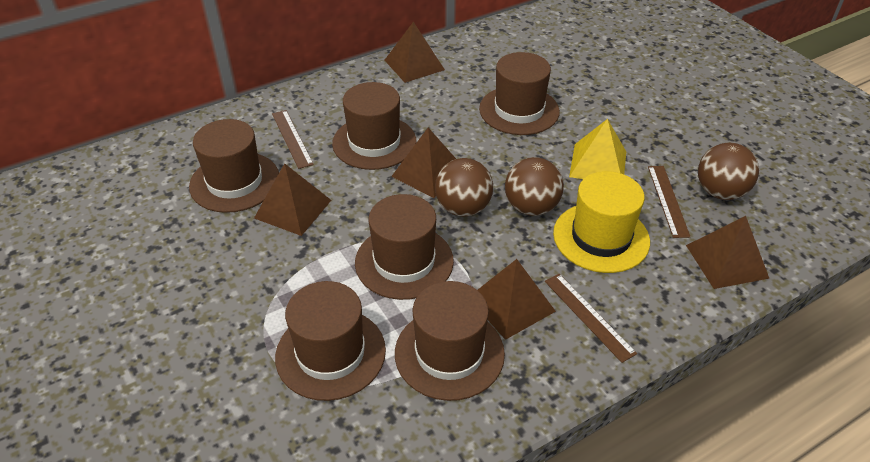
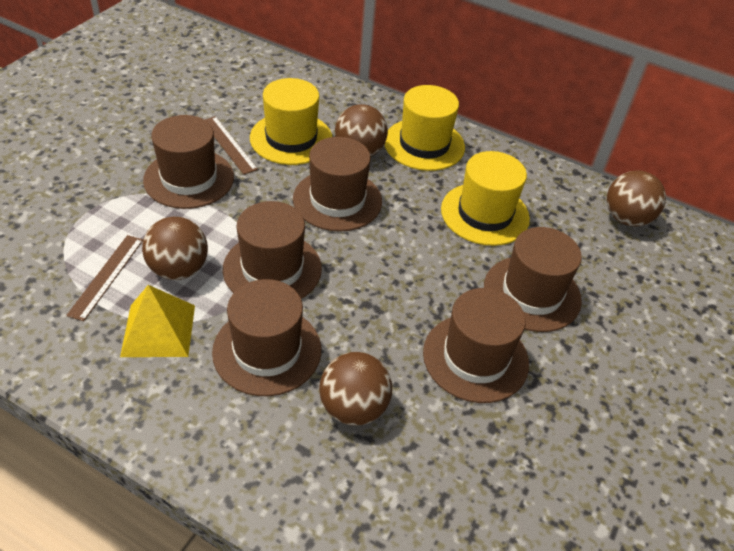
brown ball: 3 -> 4
brown pyramid: 5 -> 0
brown ruler: 3 -> 2
yellow hat: 1 -> 3

